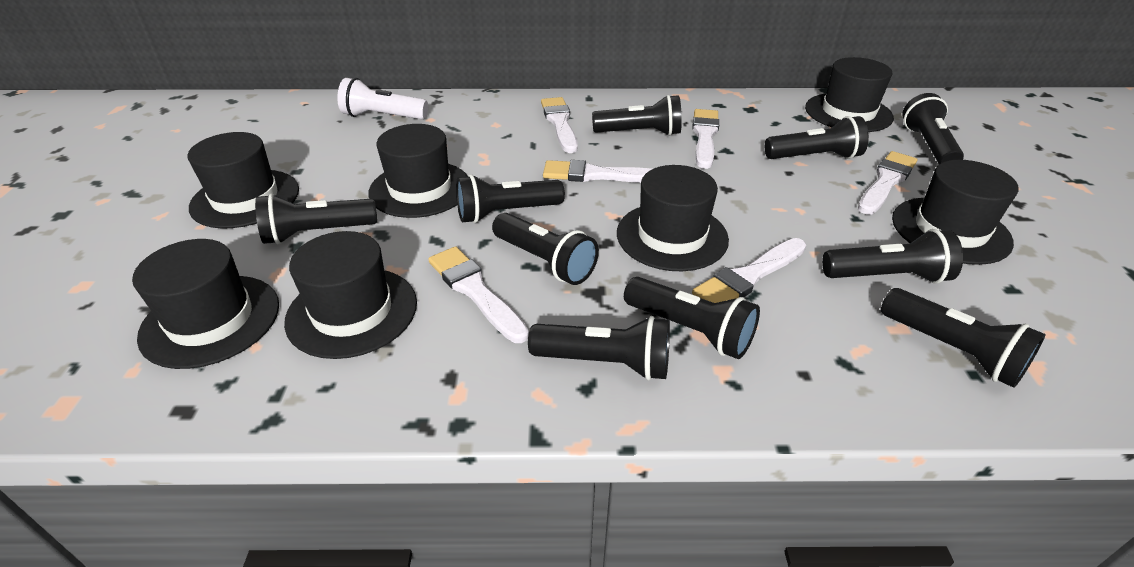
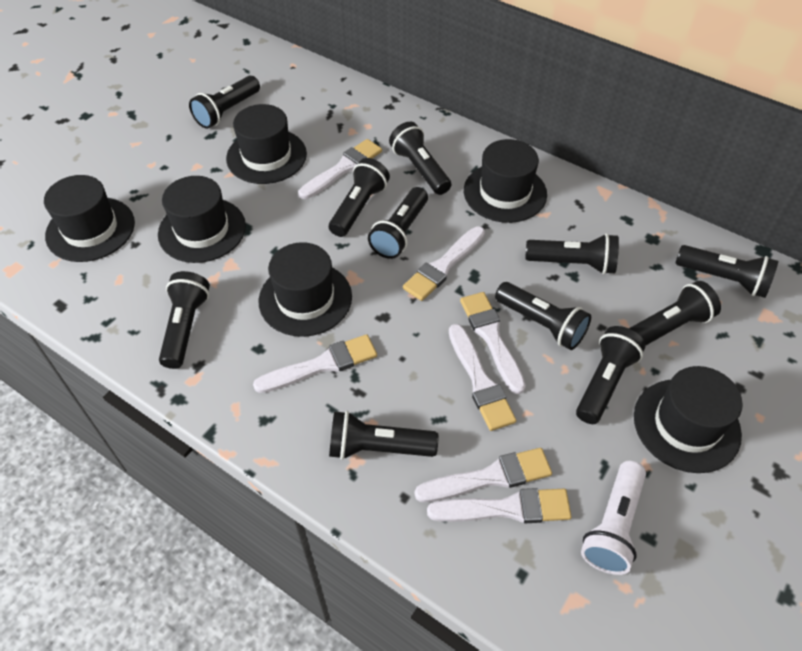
black flashlight: 10 -> 11
black hat: 7 -> 6
white brush: 6 -> 7

